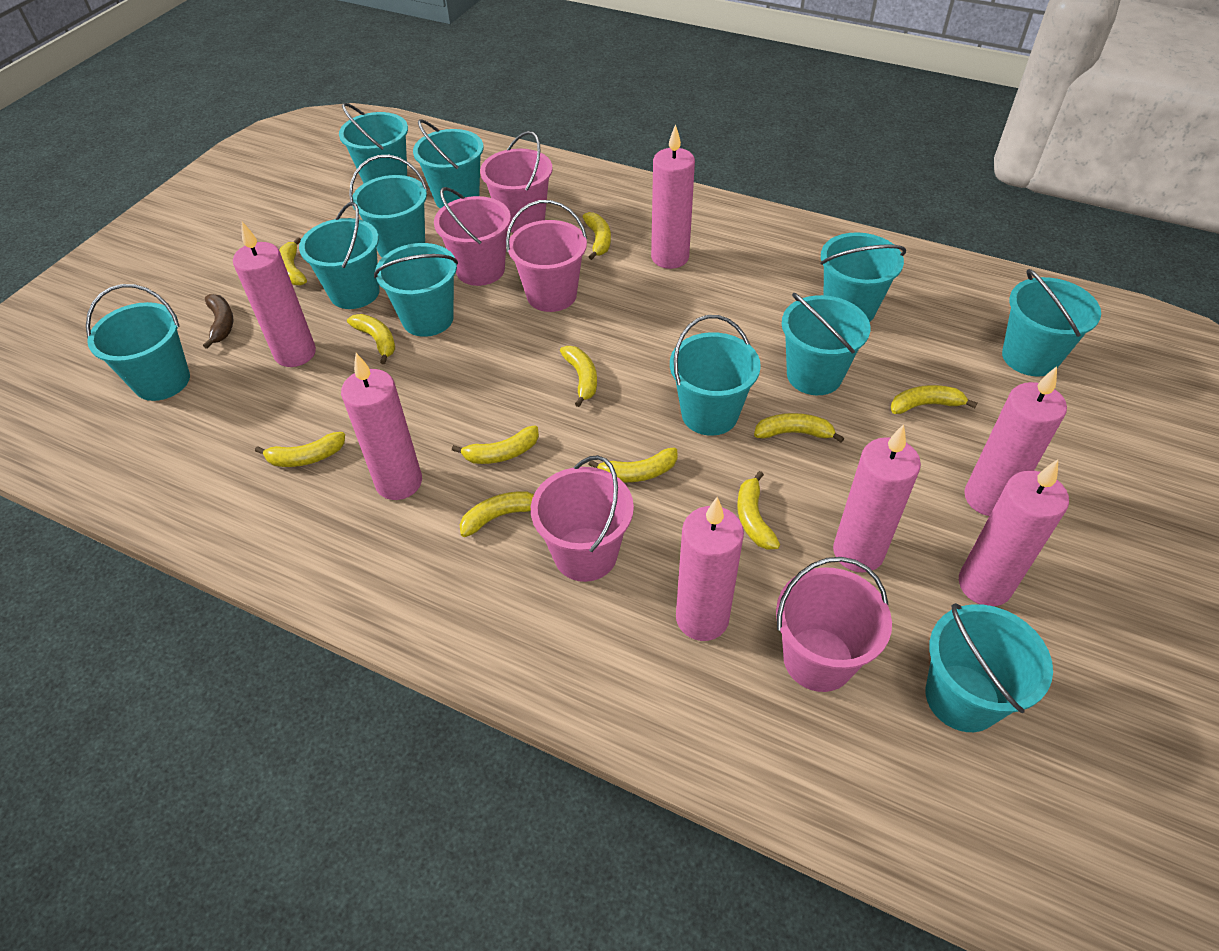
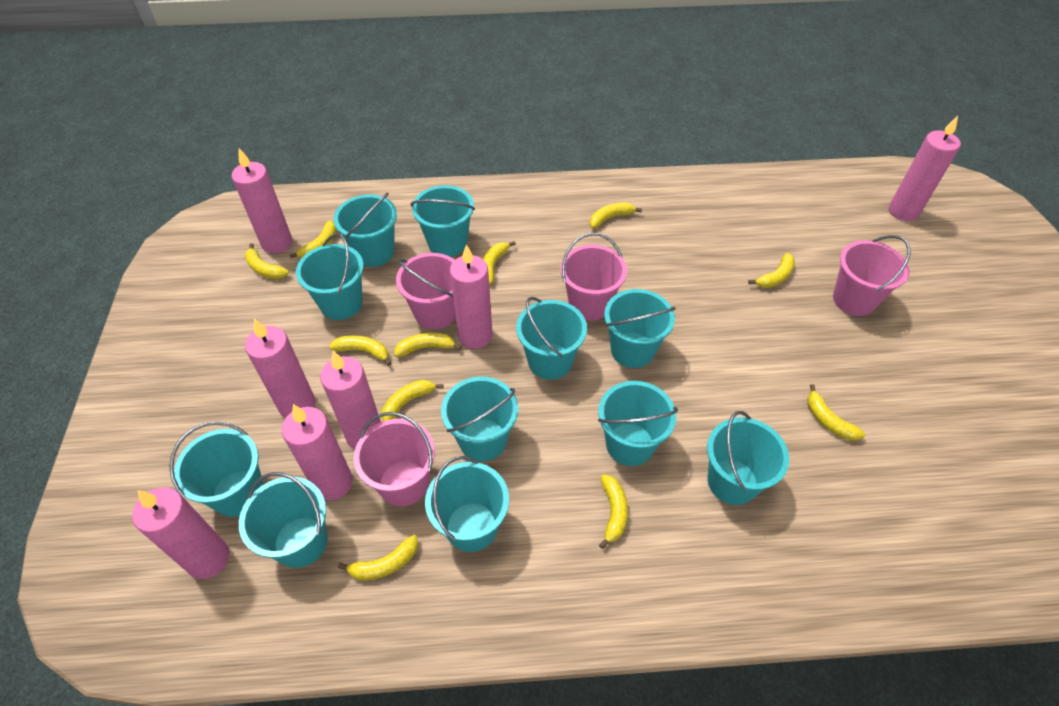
brown banana: 1 -> 0
pink bucket: 5 -> 4

